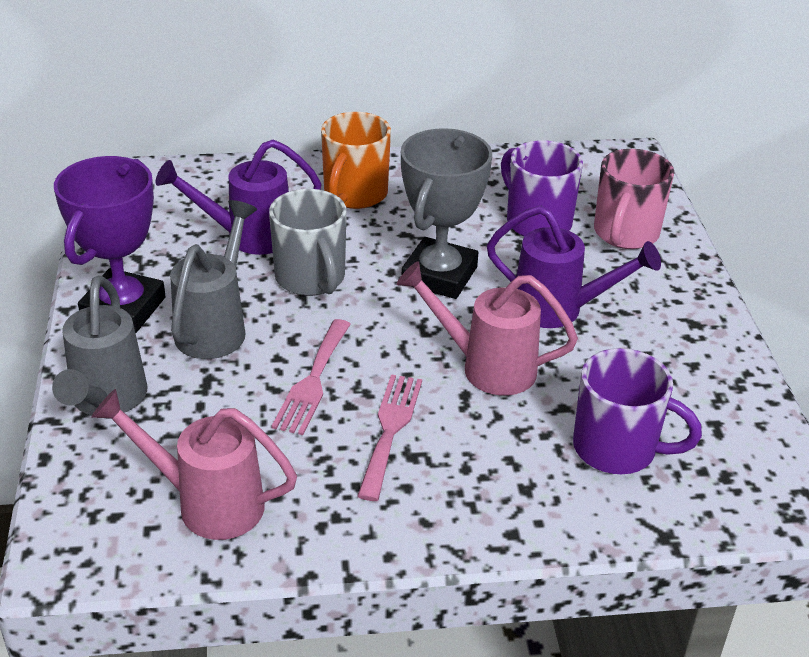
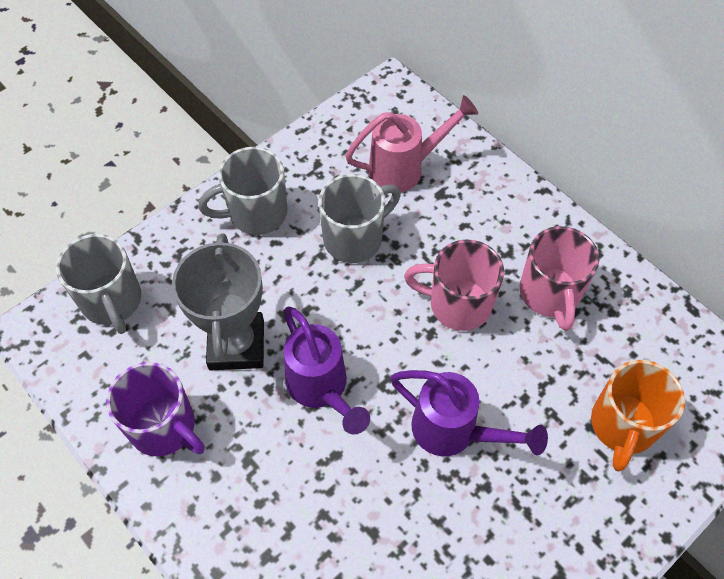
grey mug: 1 -> 3
grey watering can: 2 -> 0
pink fork: 2 -> 0
pink mug: 1 -> 2
pink watering can: 2 -> 1
purple mug: 2 -> 1
purple trophy: 1 -> 0

